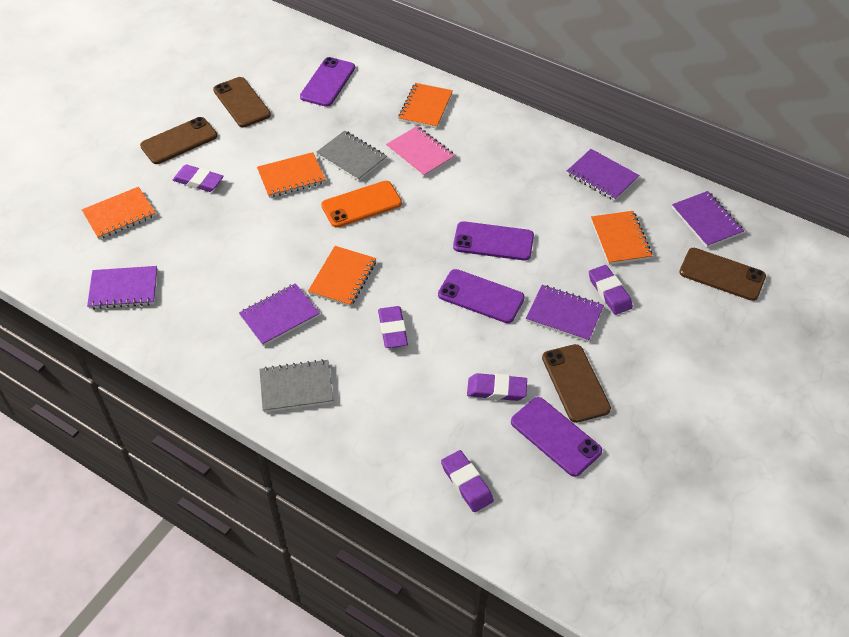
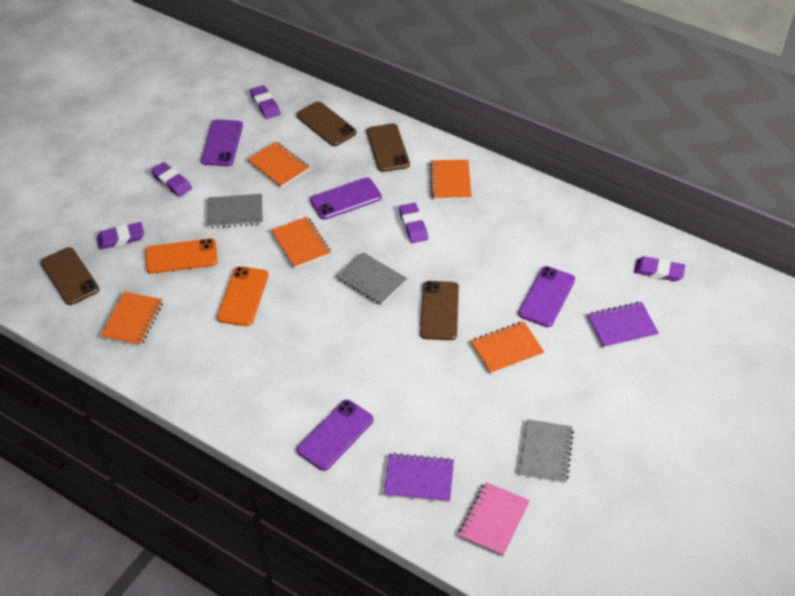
grey notebook: 2 -> 3
orange phone: 1 -> 2
purple notebook: 5 -> 2

